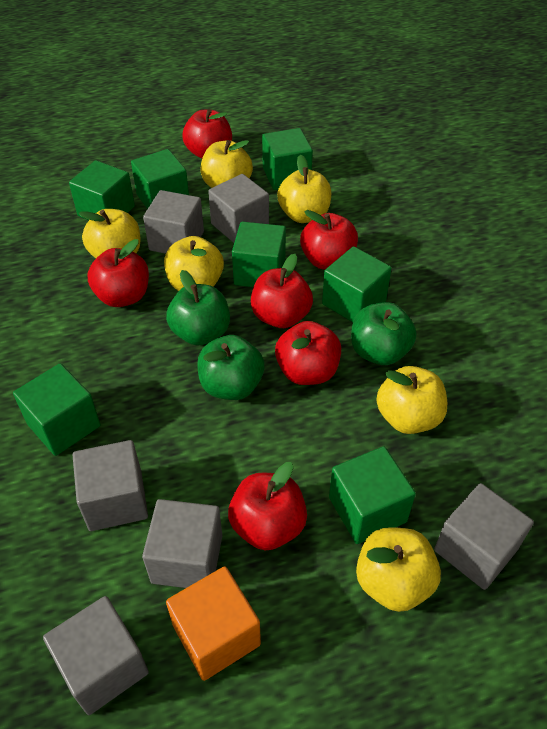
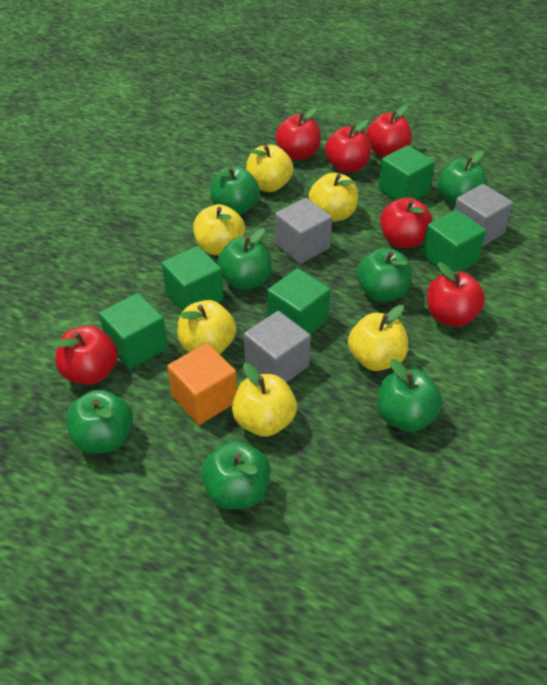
green apple: 3 -> 7
green cube: 7 -> 5
grey cube: 6 -> 3

